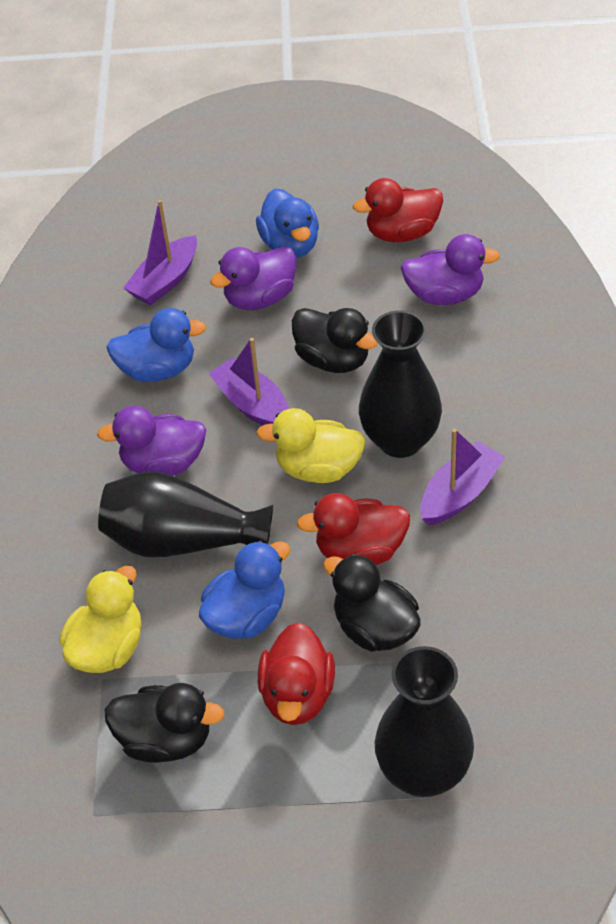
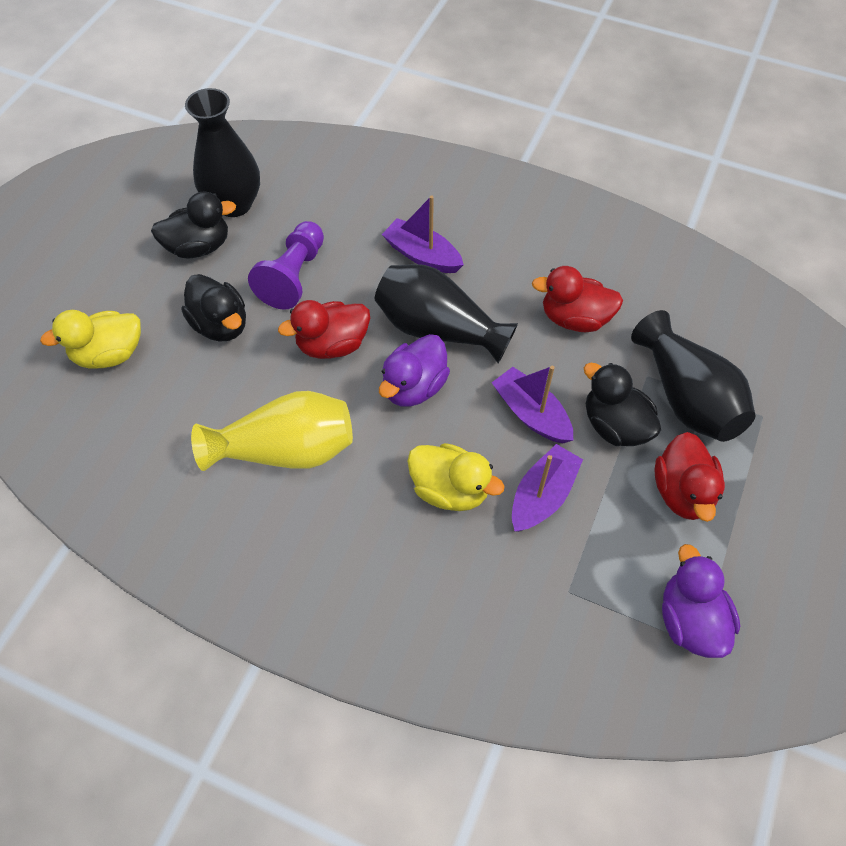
blue duck: 3 -> 0
purple duck: 3 -> 2
purple pawn: 0 -> 1
yellow vase: 0 -> 1

